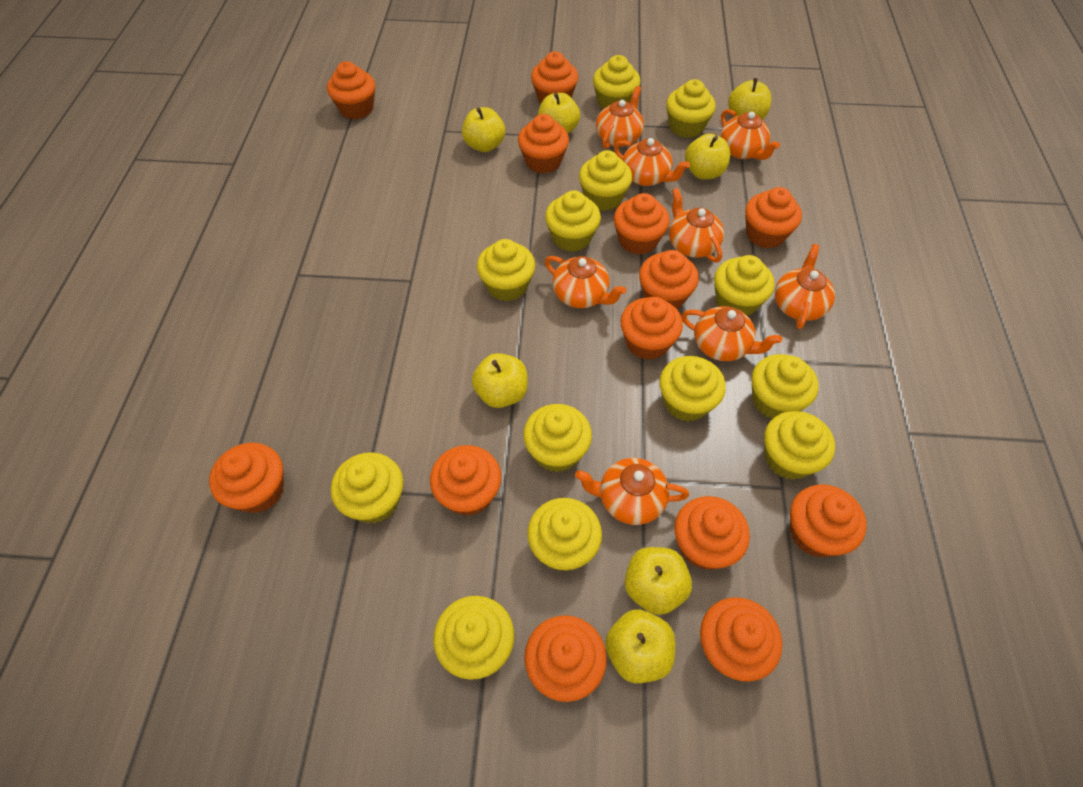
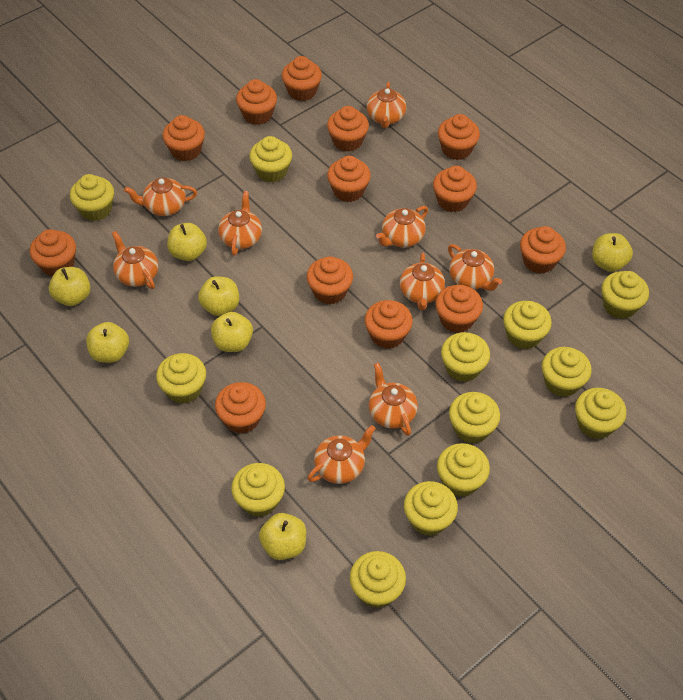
orange teapot: 8 -> 9

